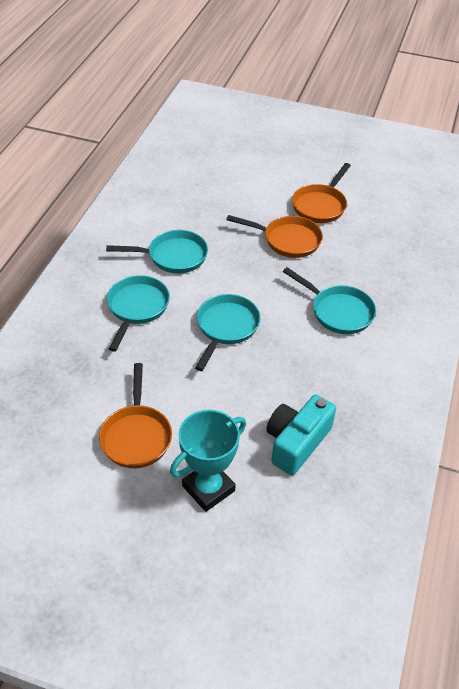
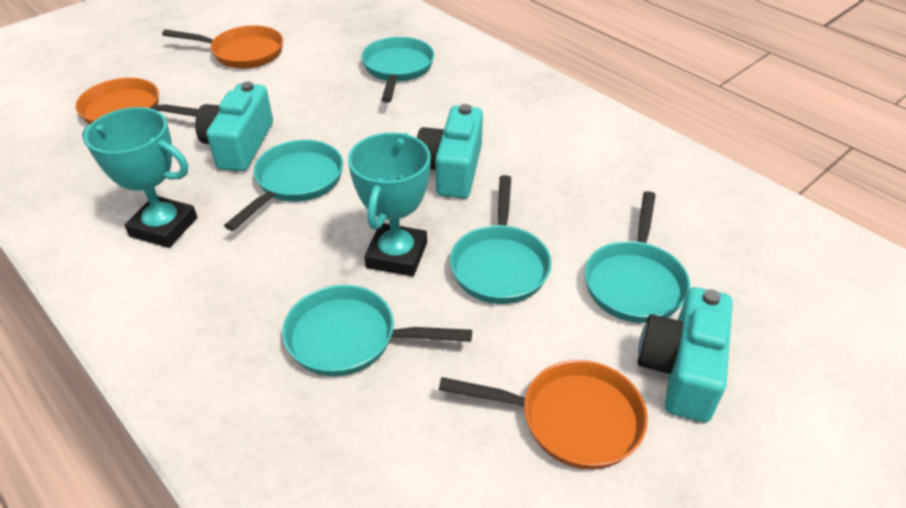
turquoise camera: 1 -> 3
turquoise pan: 4 -> 5
turquoise trophy: 1 -> 2

